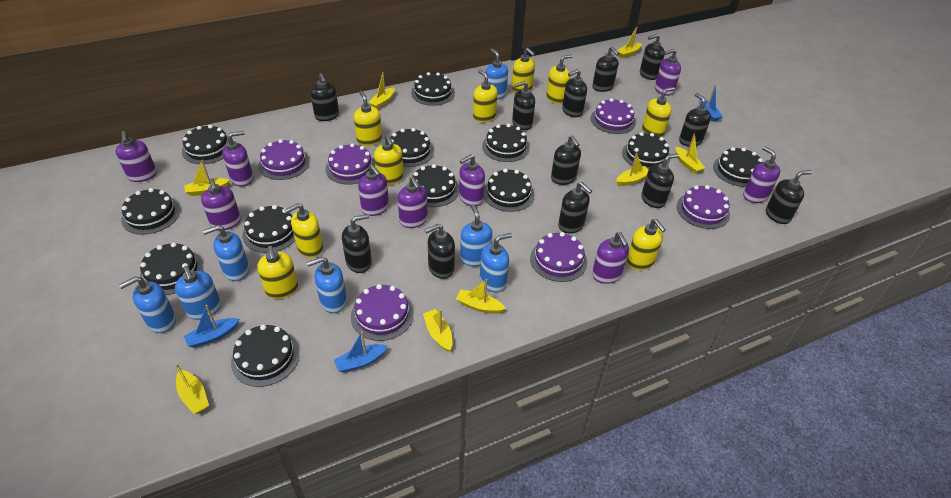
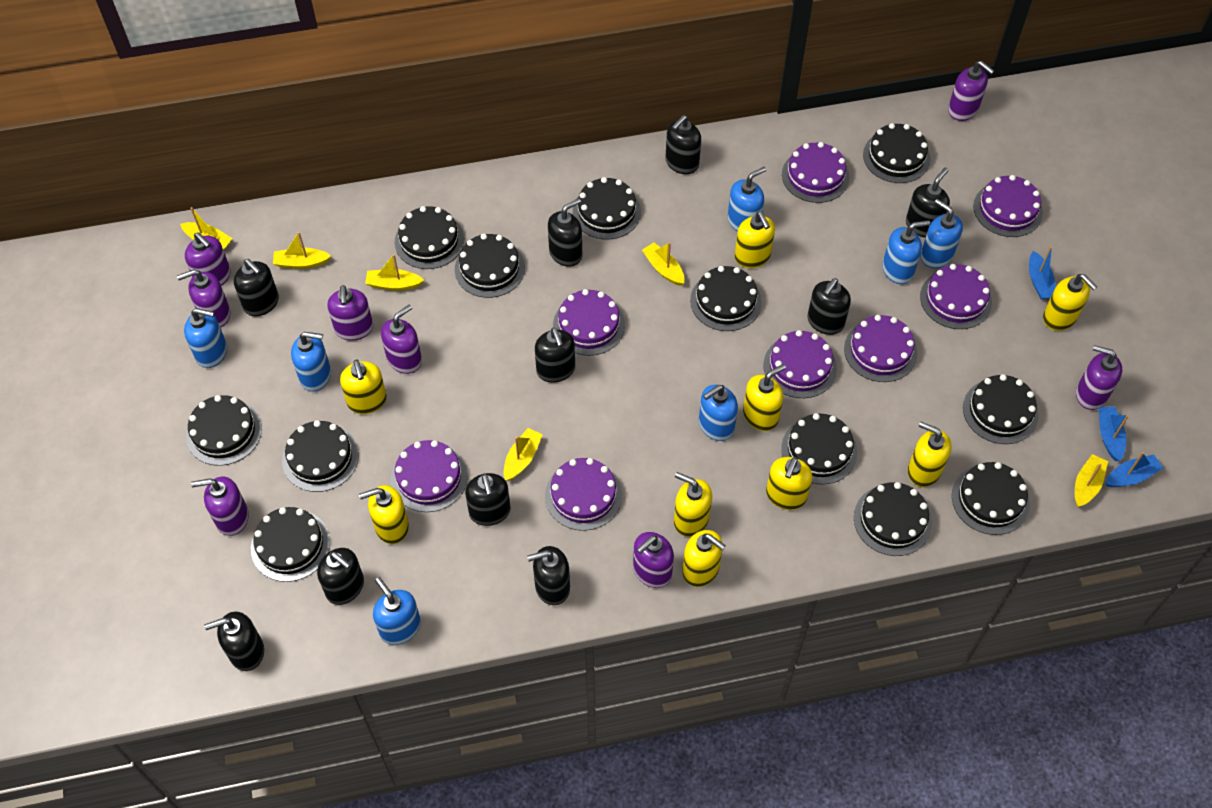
black soap dispenser: 12 -> 10
purple cake: 6 -> 8
purple soap dispenser: 9 -> 8
yellow boat: 8 -> 6

